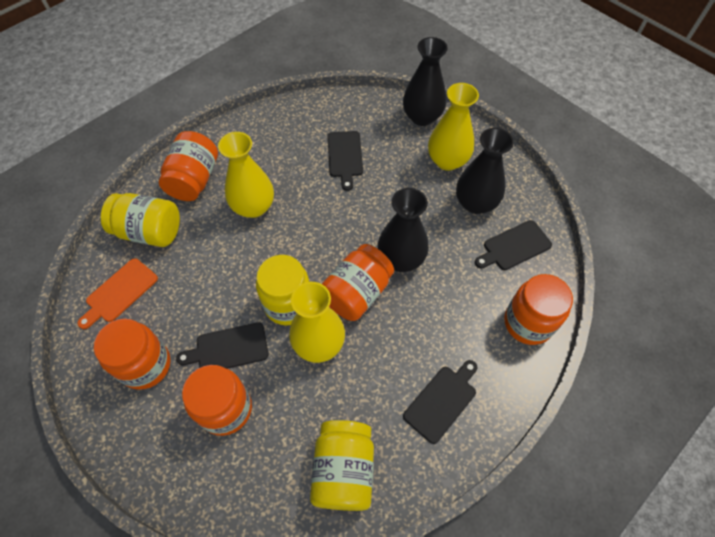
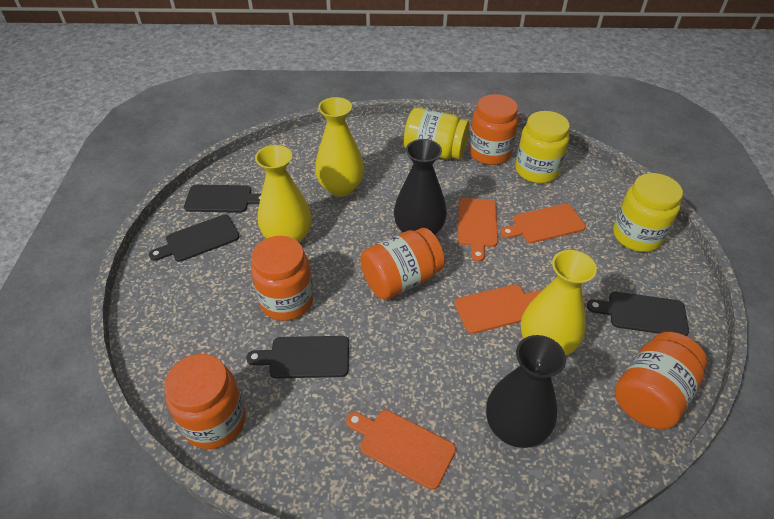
black vase: 3 -> 2
orange cutting board: 1 -> 4

